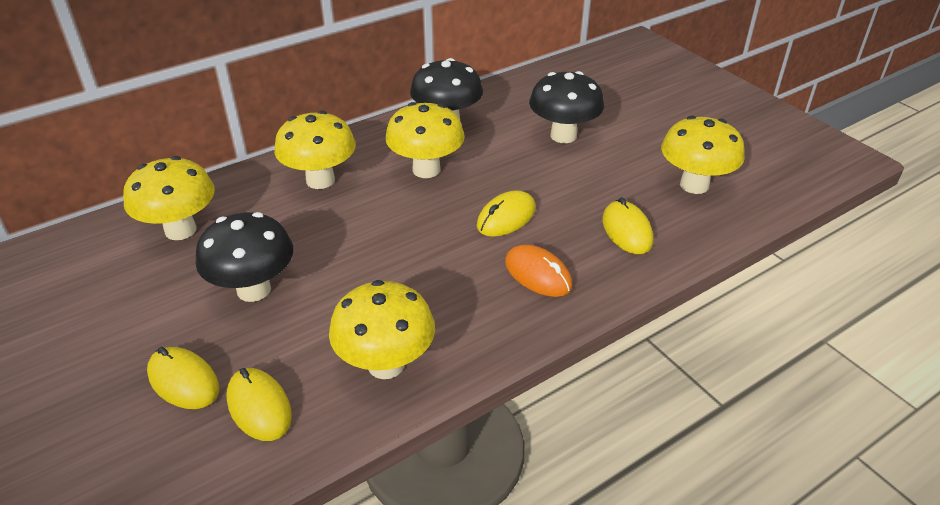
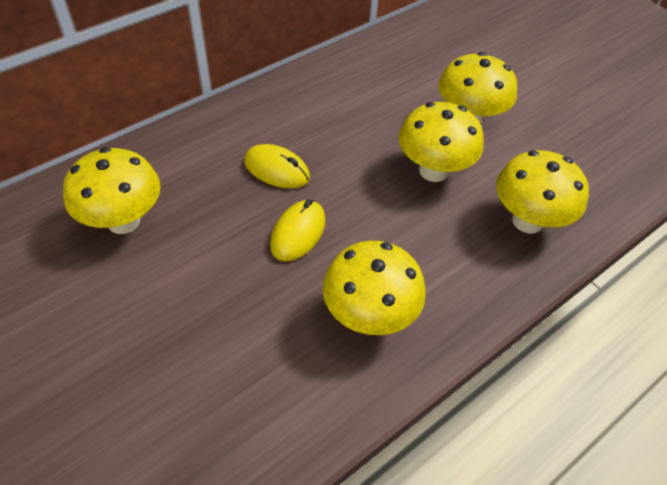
black mushroom: 3 -> 0
orange mouse: 1 -> 0
yellow mouse: 4 -> 2

